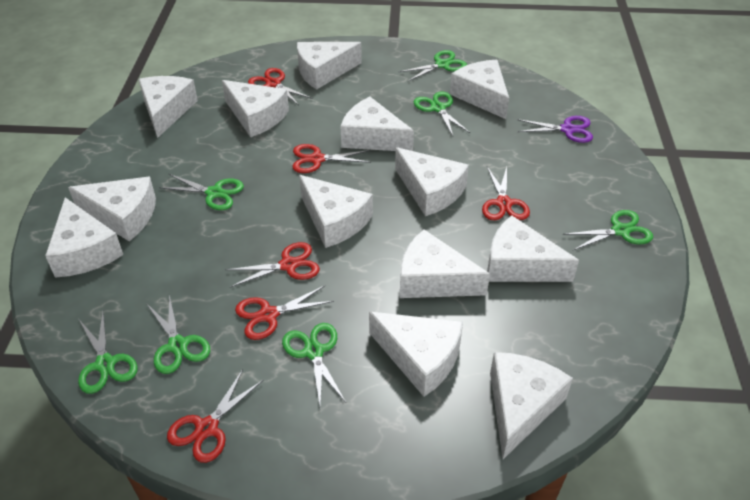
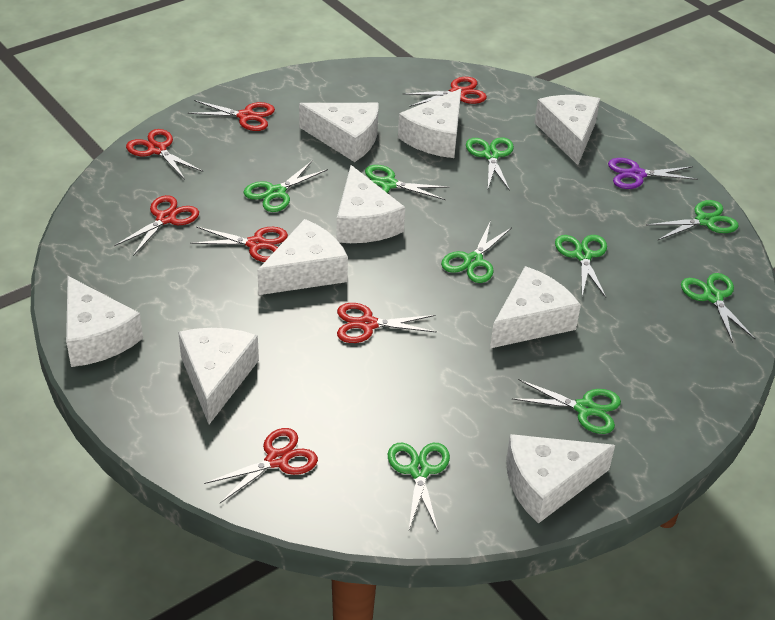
green scissors: 7 -> 9
red scissors: 6 -> 7
white cheese: 13 -> 9

